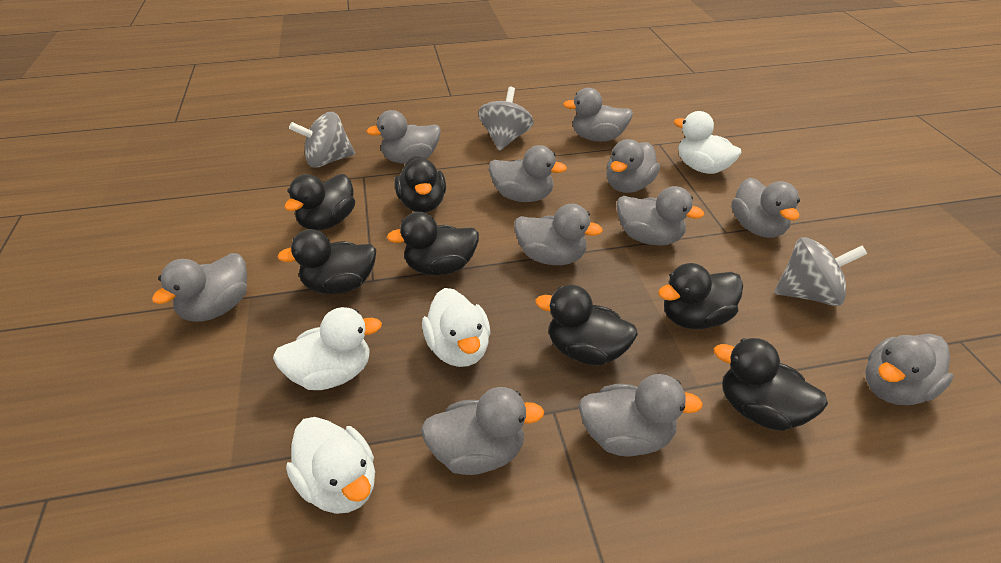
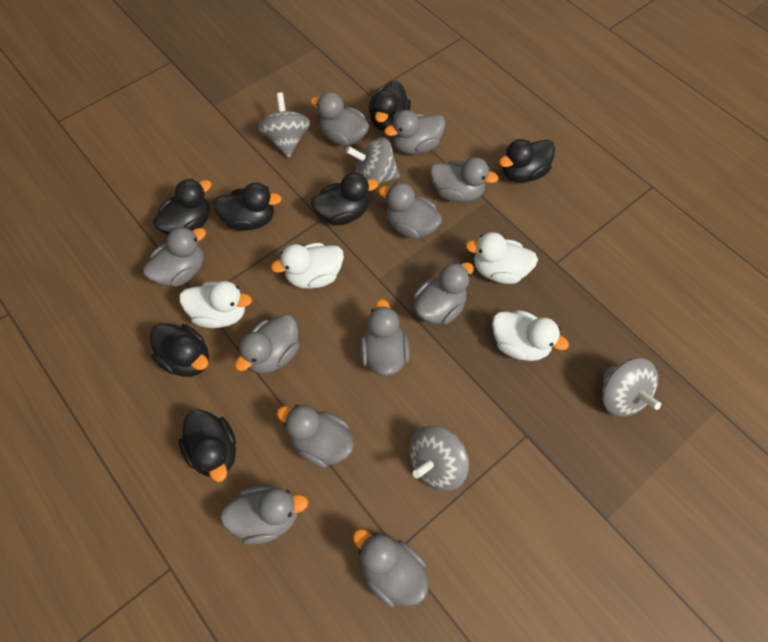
grey spinning top: 3 -> 4

